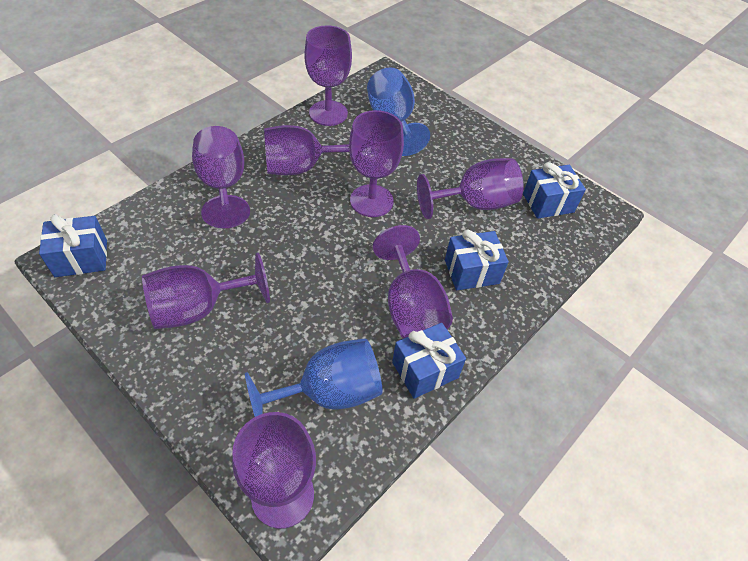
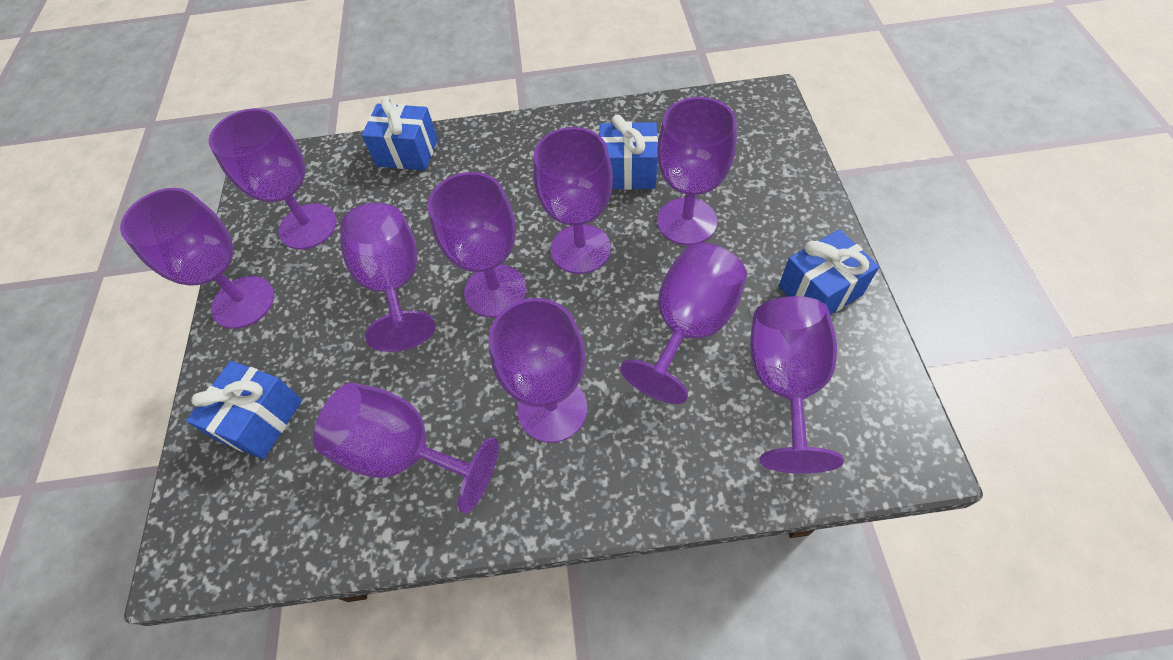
blue goblet: 2 -> 0
purple goblet: 8 -> 10

